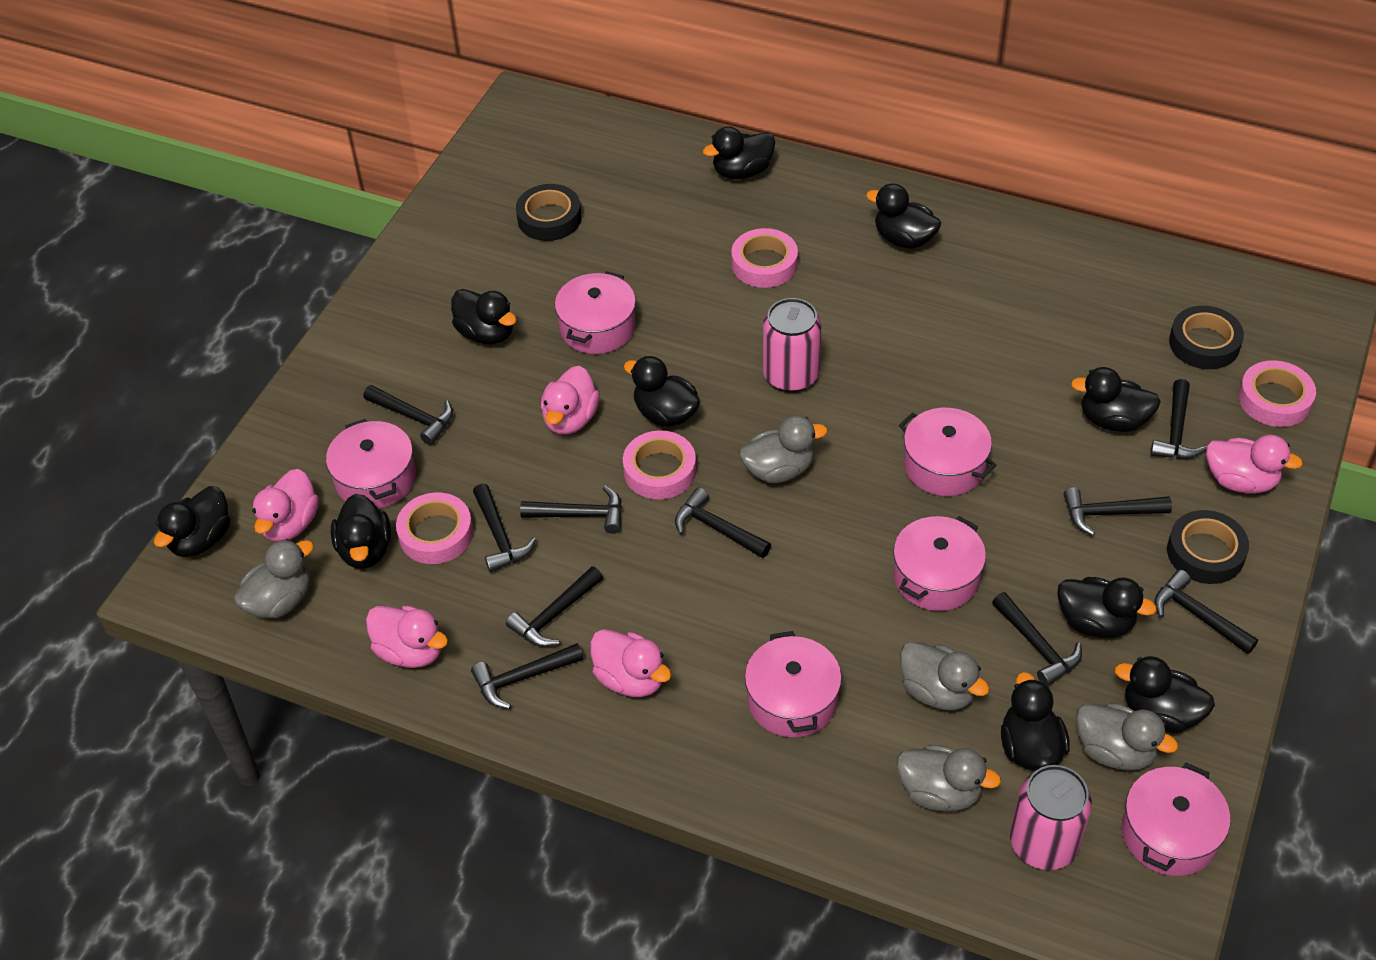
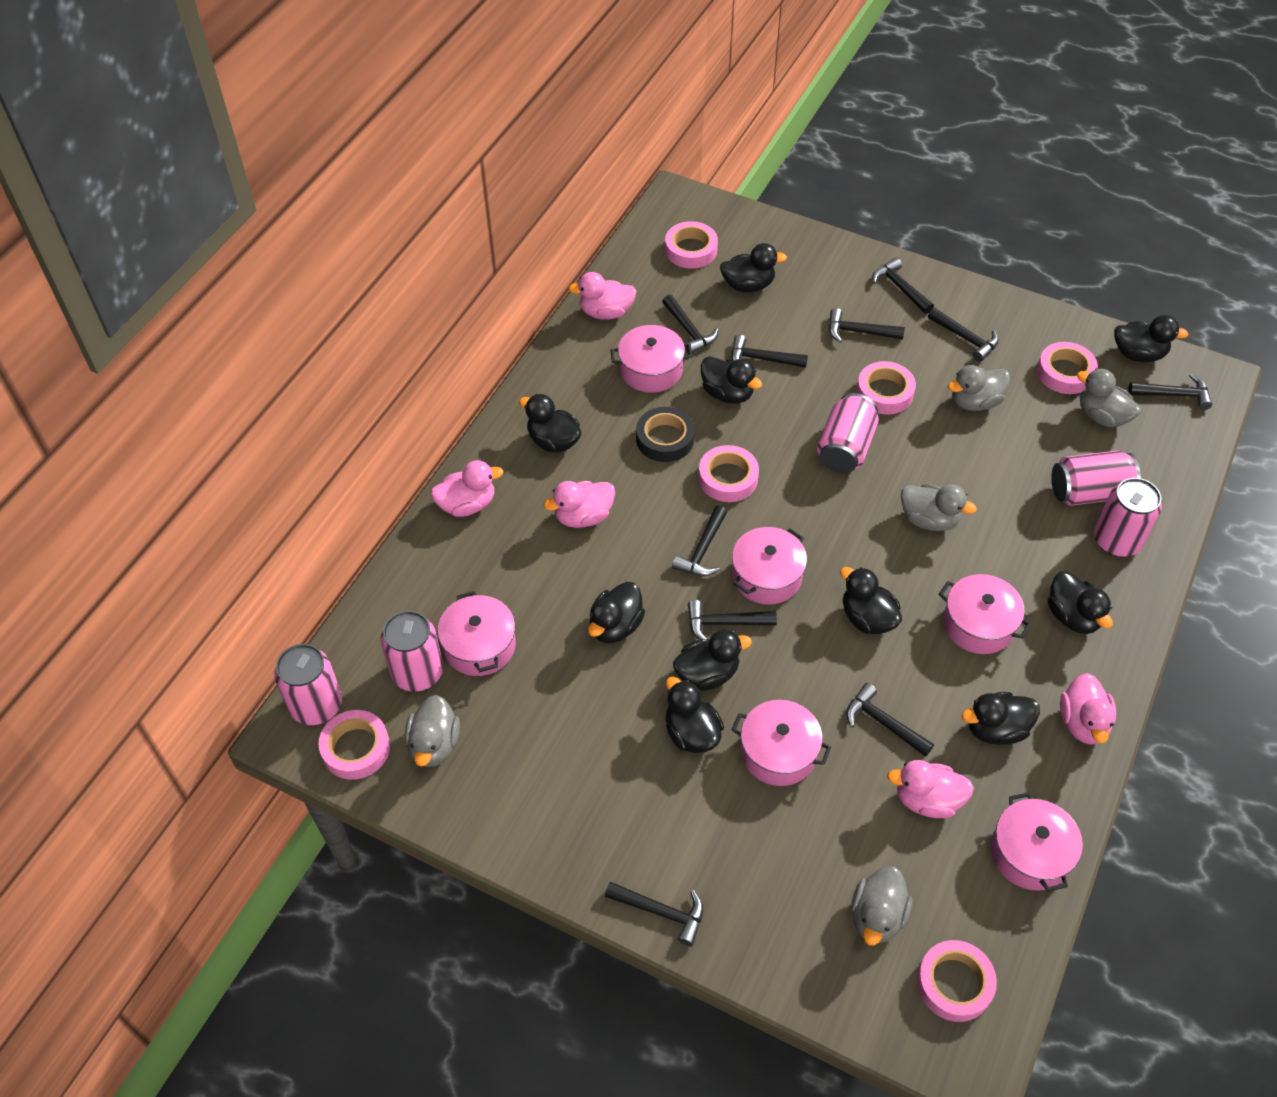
black tape: 3 -> 1
pink can: 2 -> 5
pink tape: 4 -> 6

